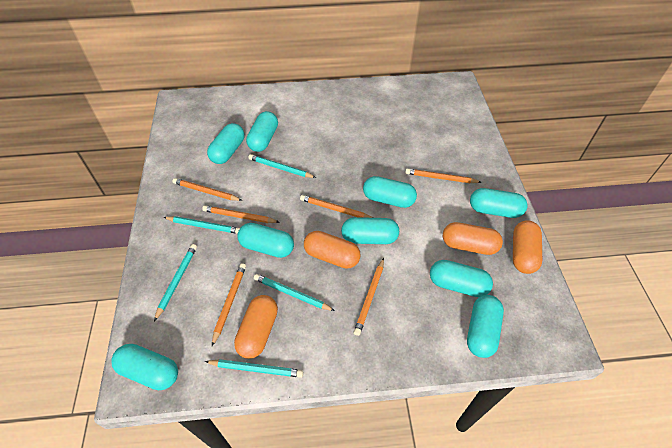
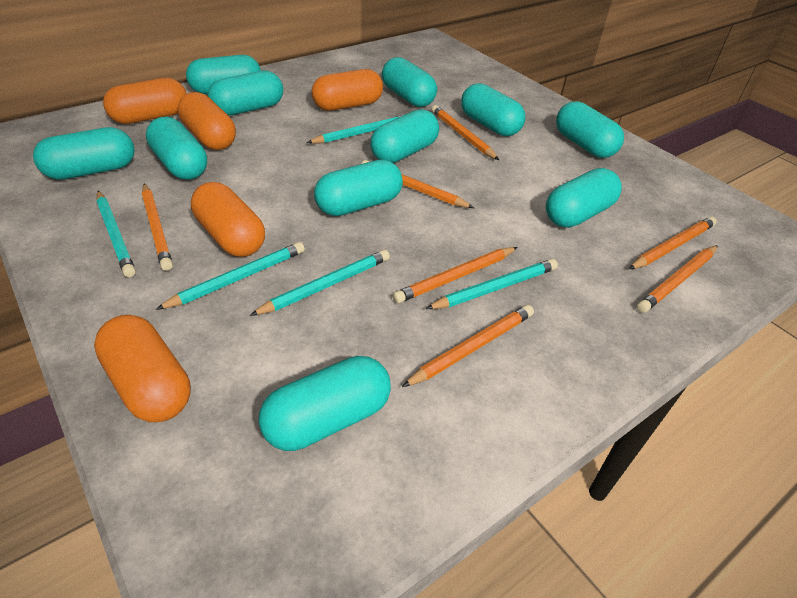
orange capsule: 4 -> 5
orange pencil: 6 -> 7
turquoise capsule: 9 -> 11

